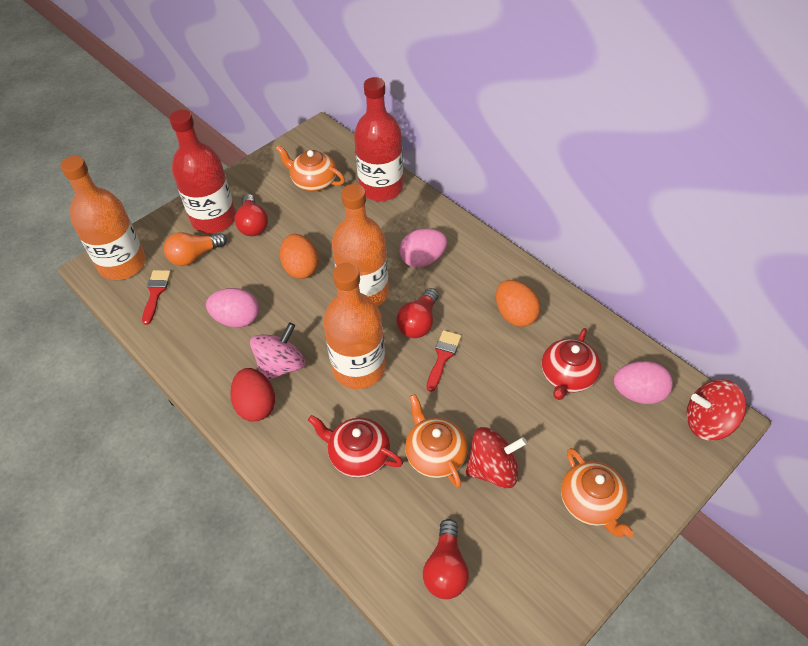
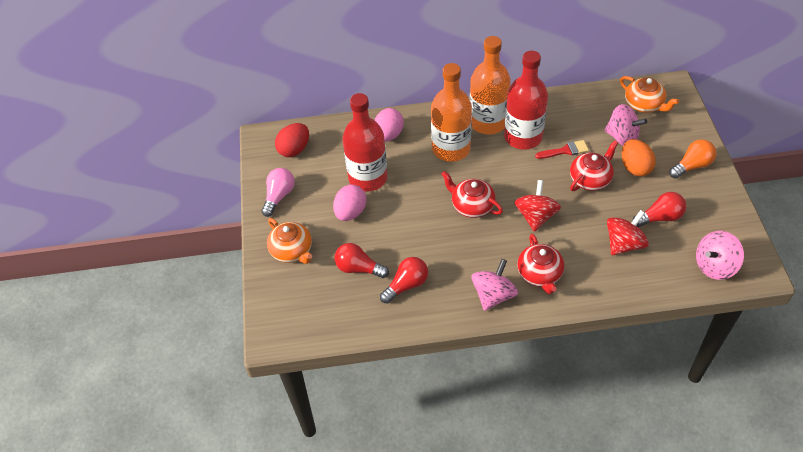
orange bottle: 3 -> 2
orange egg: 2 -> 1
orange teapot: 3 -> 2
pink egg: 3 -> 2
pink light bulb: 0 -> 1
pink spinning top: 1 -> 3
red brush: 2 -> 1
red teapot: 2 -> 3

